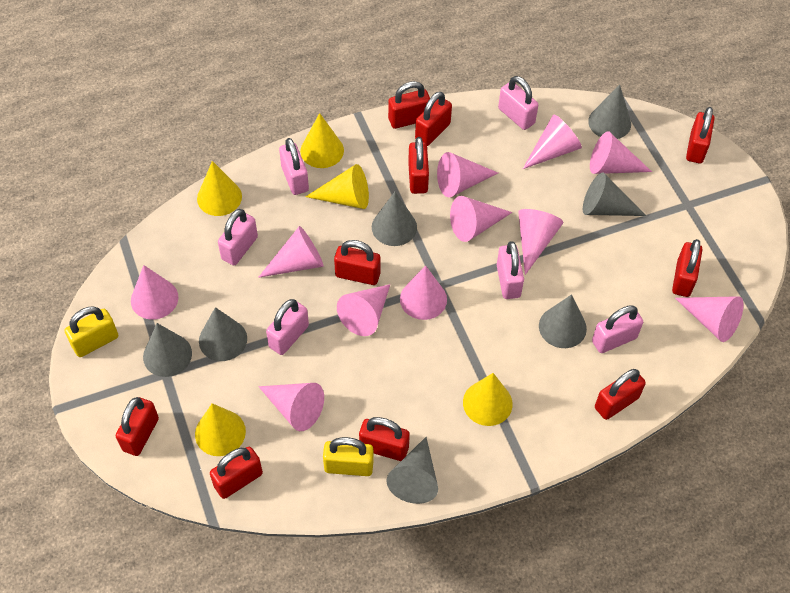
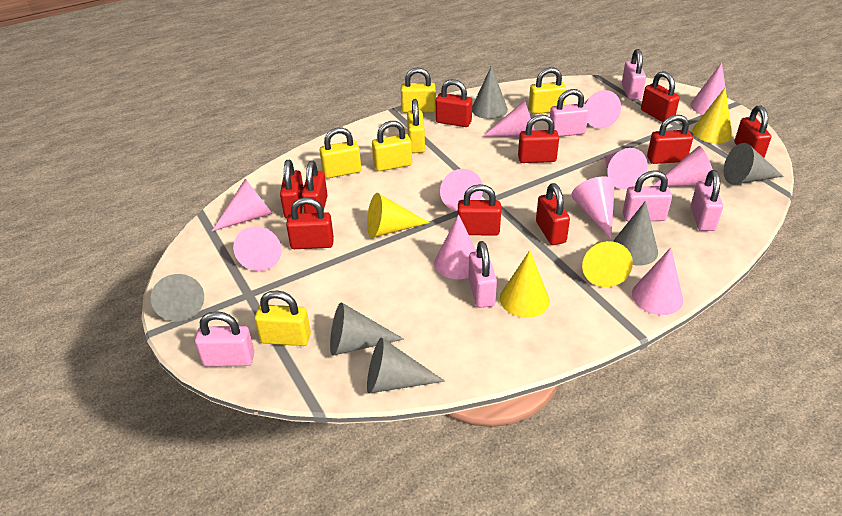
grey cone: 7 -> 6
yellow cone: 5 -> 4
yellow padlock: 2 -> 6

